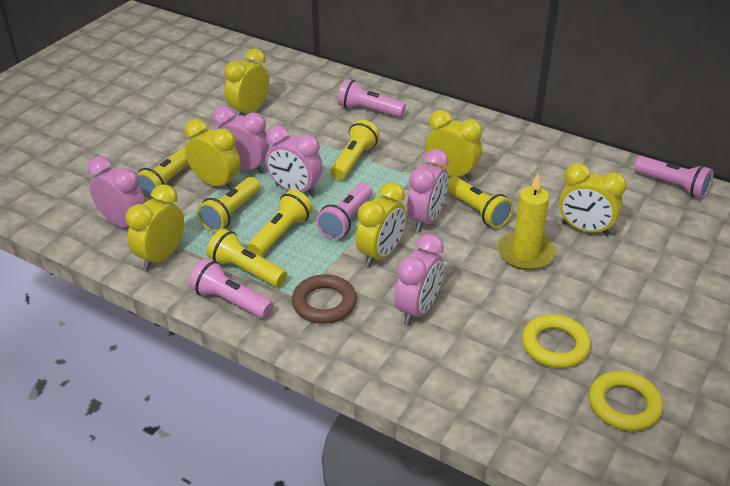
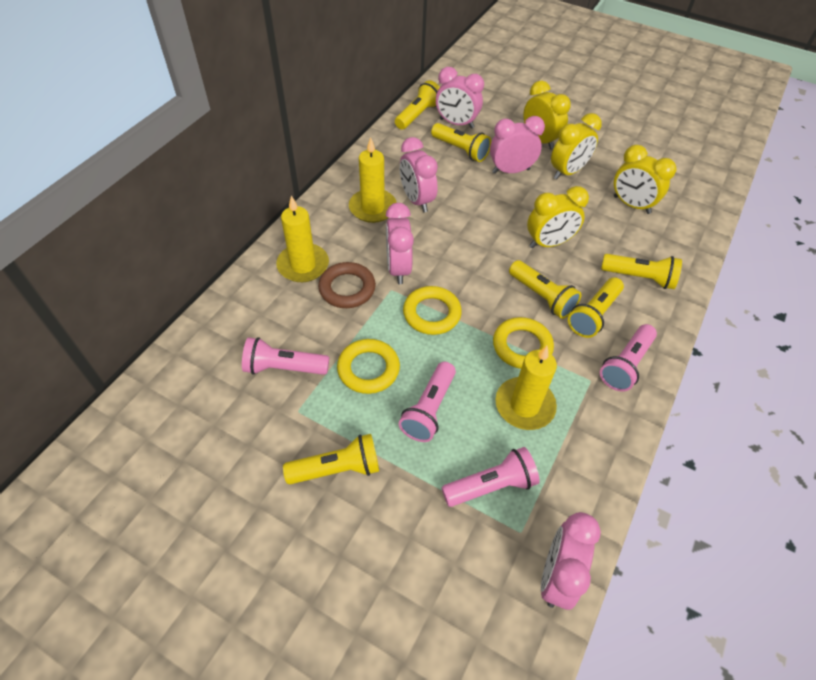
yellow candle: 1 -> 3
yellow clock: 6 -> 4
yellow ring: 2 -> 3

